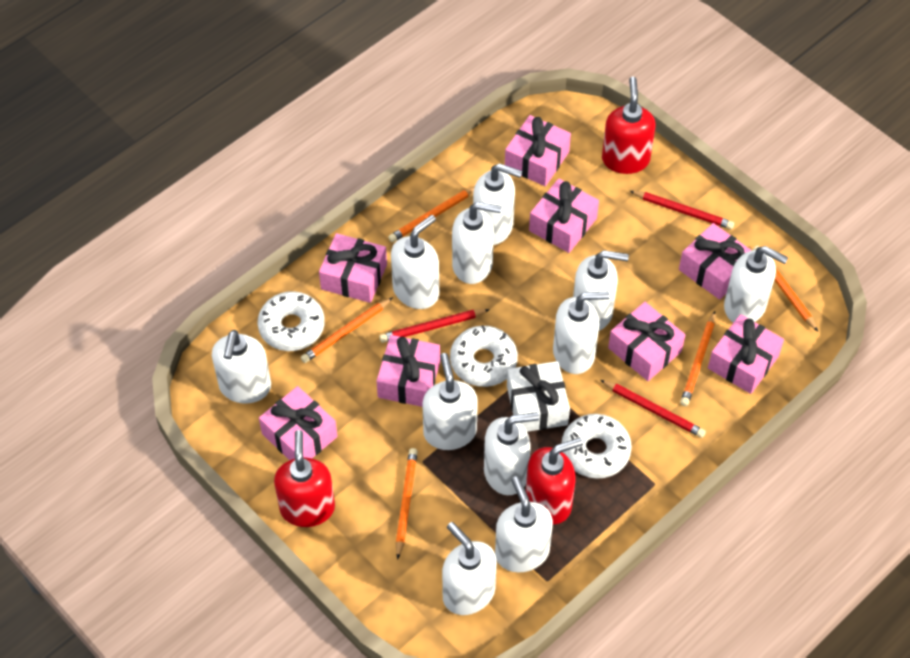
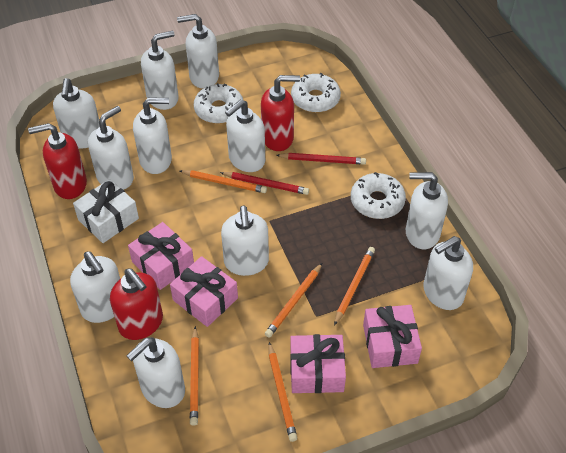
pink gift: 8 -> 4
red pencil: 3 -> 2

